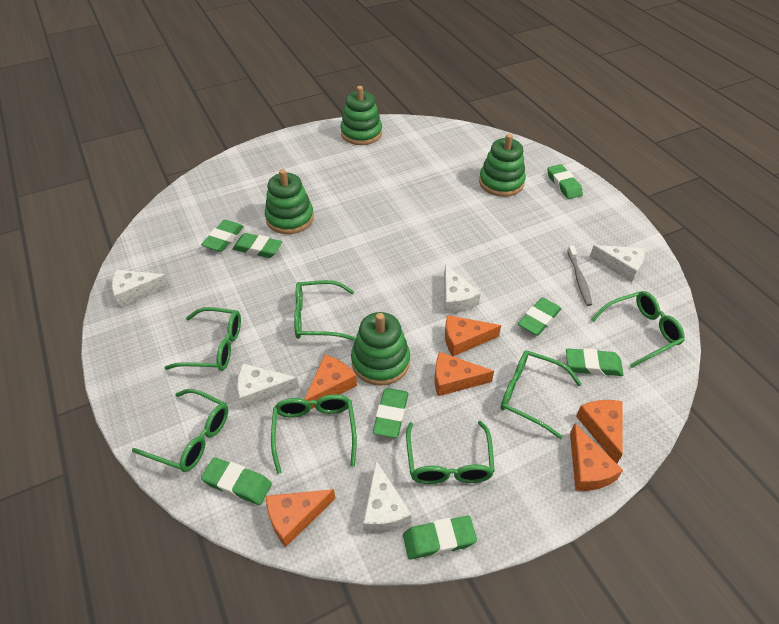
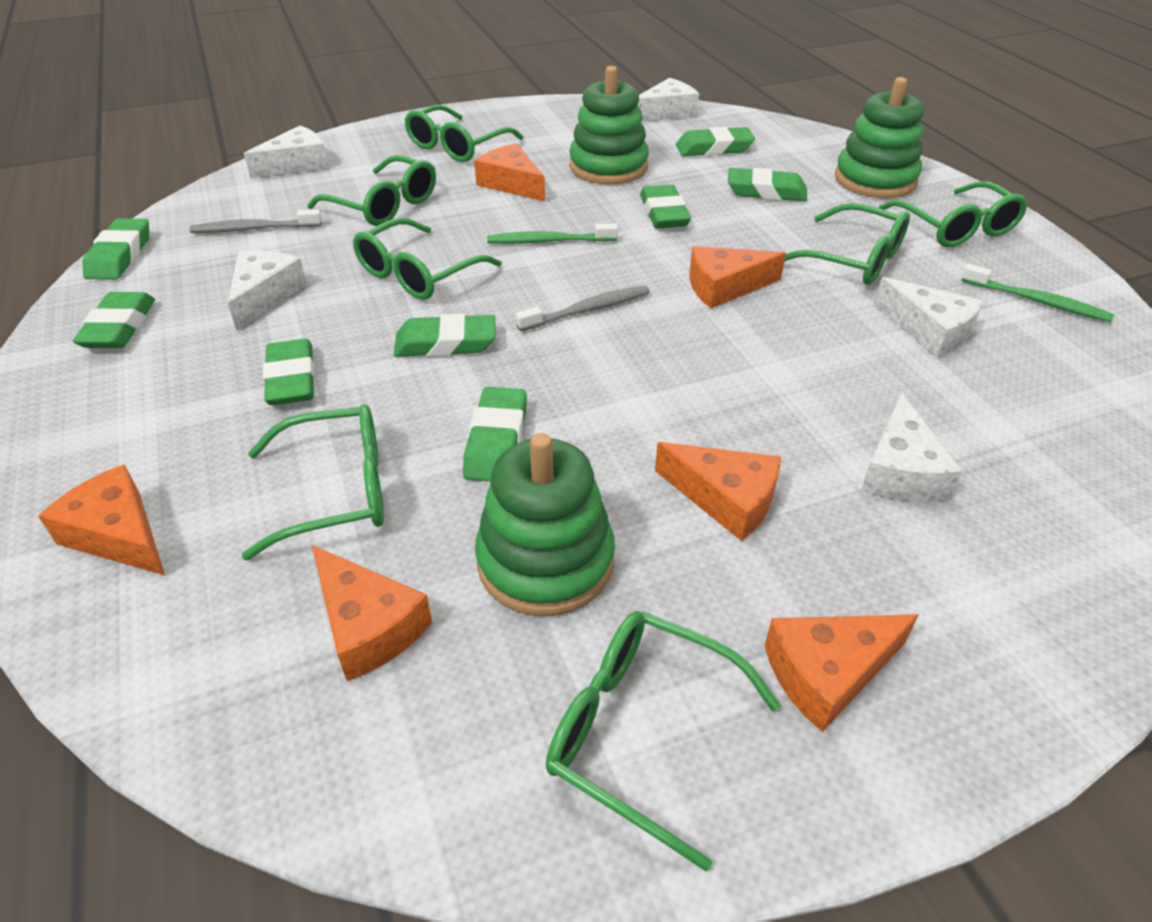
green stacking toy: 4 -> 3
green toothbrush: 0 -> 2
grey toothbrush: 1 -> 2

